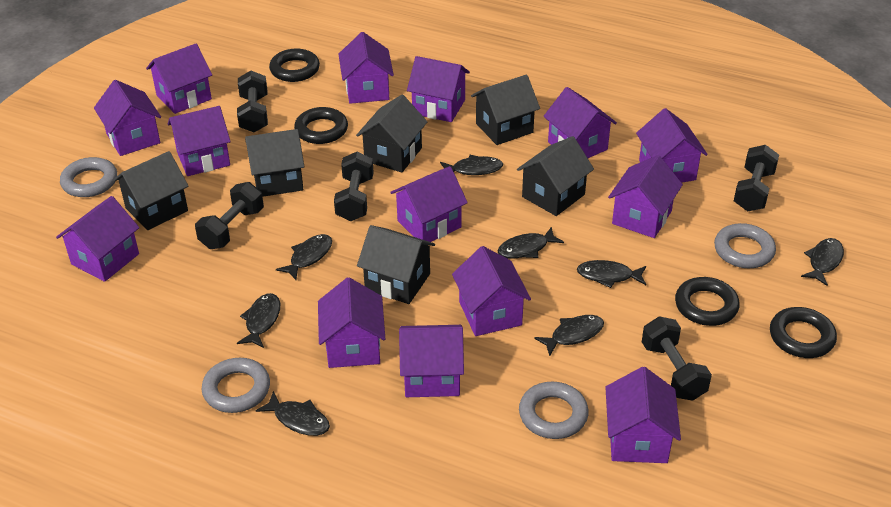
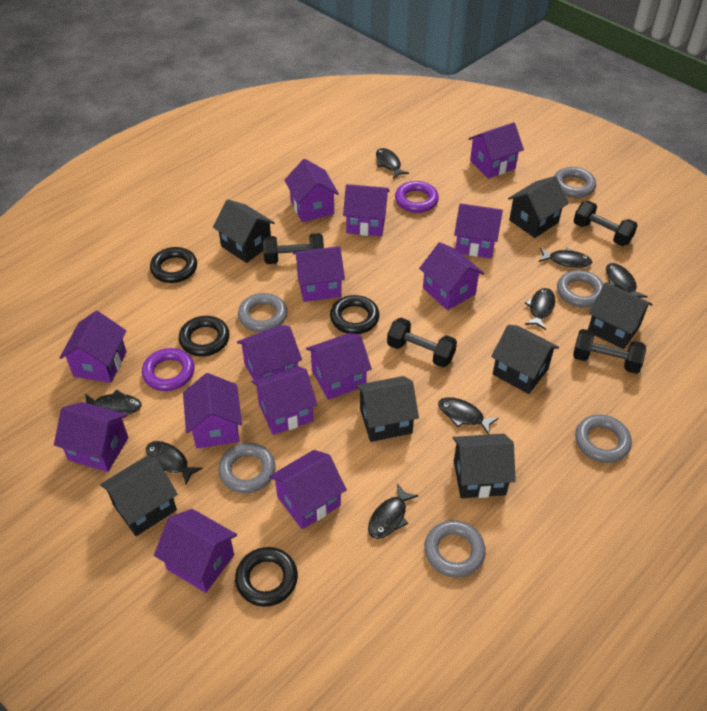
black dumbbell: 5 -> 4
black house: 6 -> 7
grey ring: 4 -> 6
purple ring: 0 -> 2

